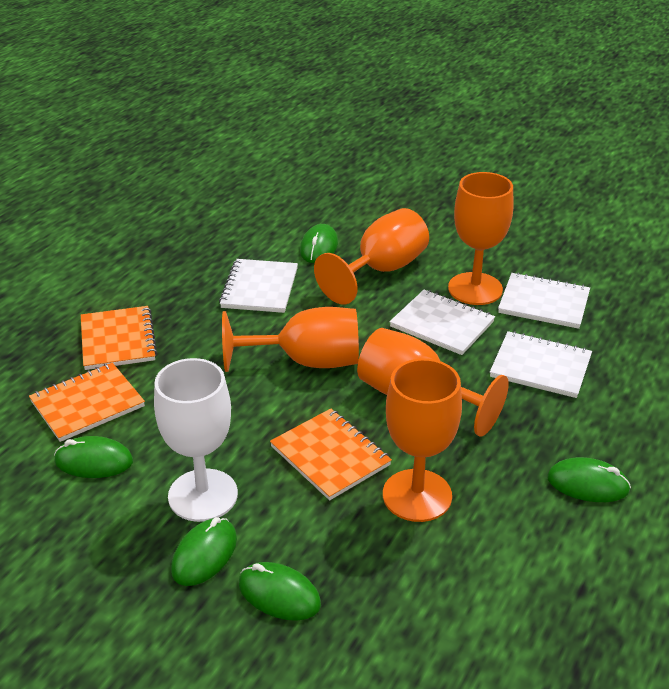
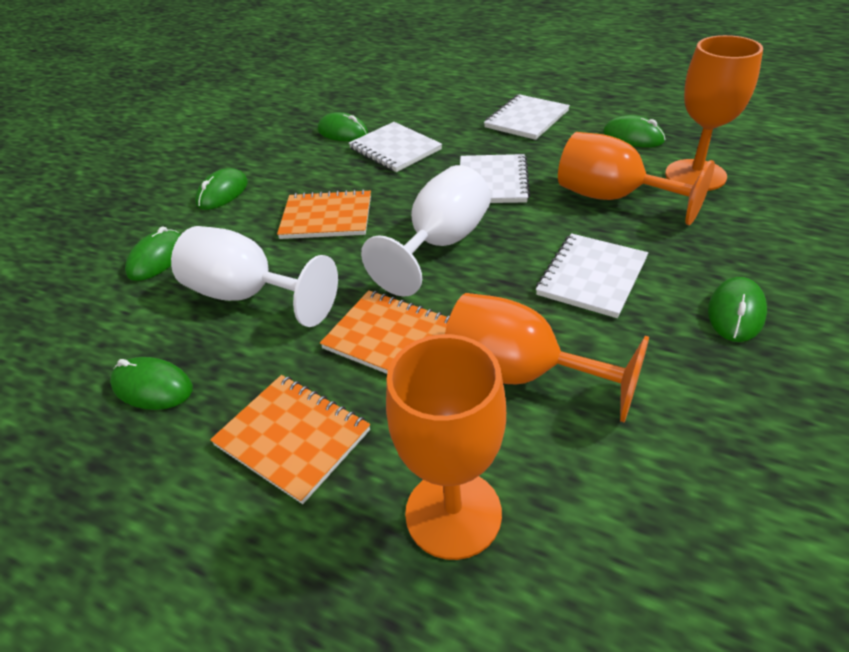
green mouse: 5 -> 6
orange goblet: 5 -> 4
white goblet: 1 -> 2

